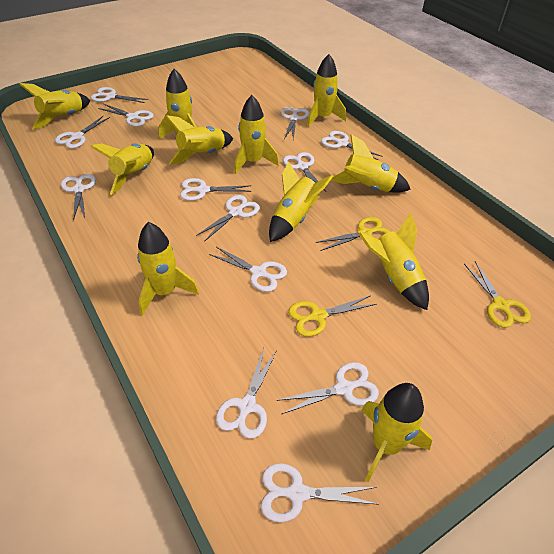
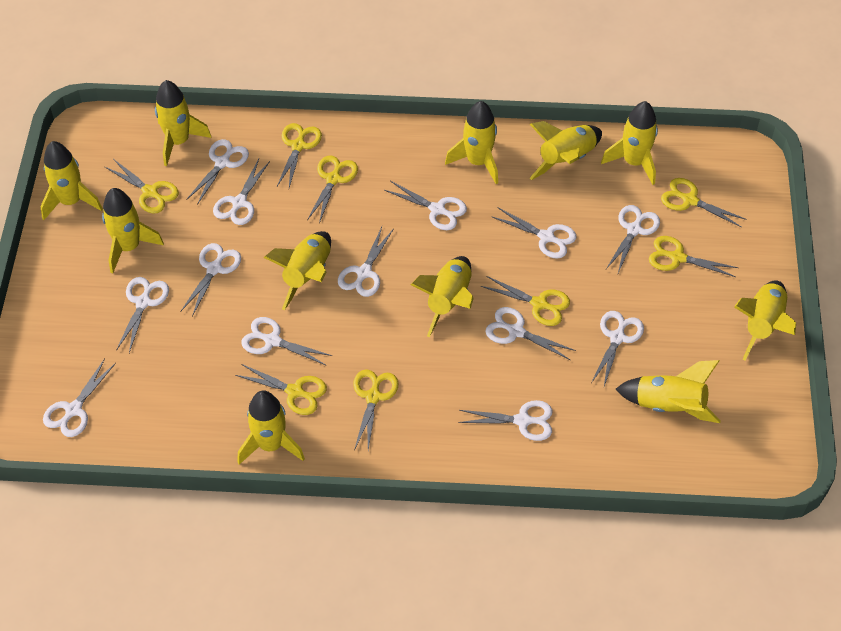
yellow scissors: 3 -> 8

